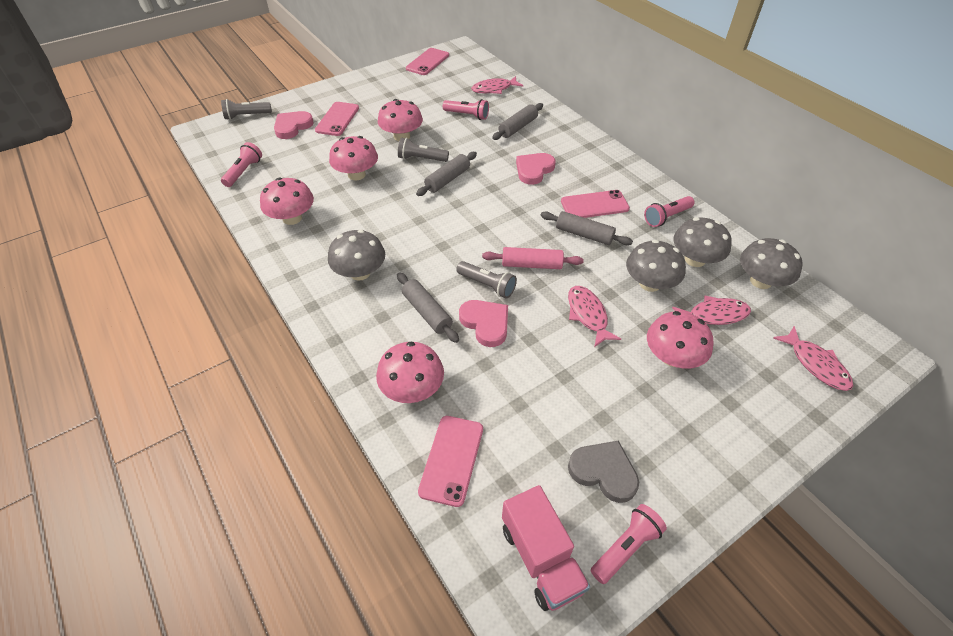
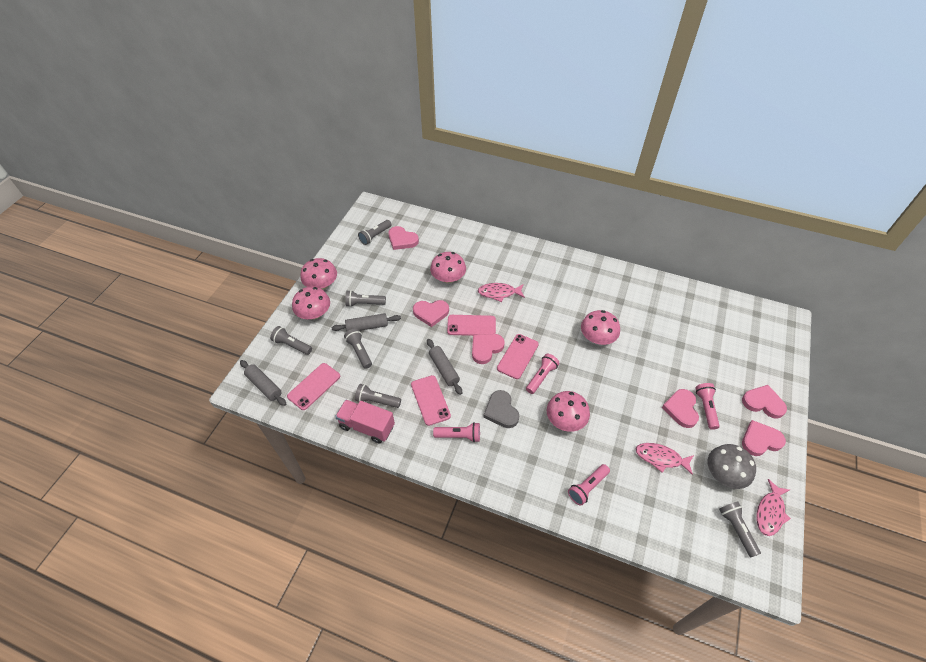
grey flashlight: 3 -> 6
grey mushroom: 4 -> 1
grey rolling pin: 4 -> 3
pink fish: 4 -> 3
pink heart: 3 -> 6
pink rolling pin: 1 -> 0

